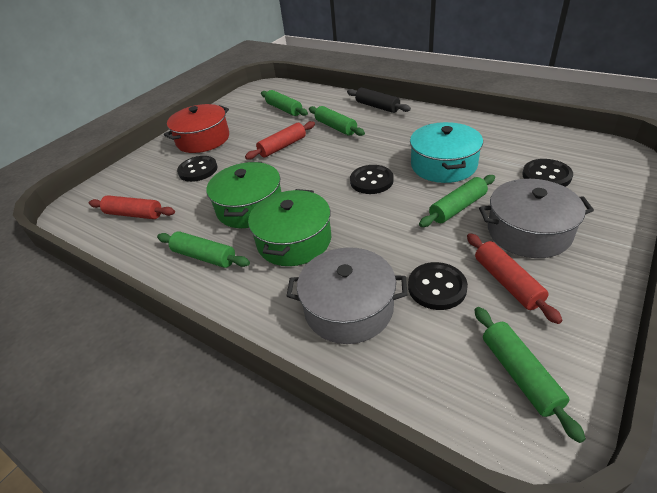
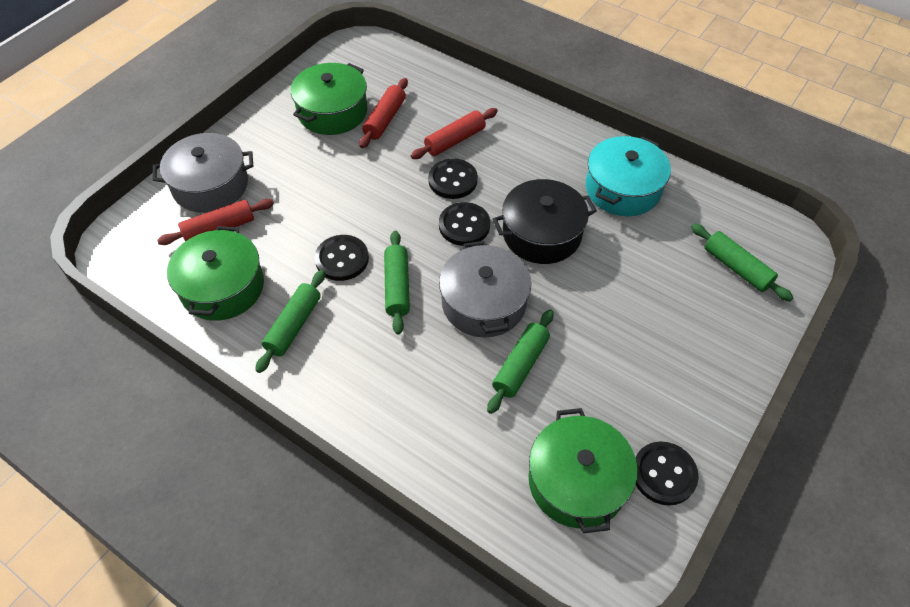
black pot: 0 -> 1
black rolling pin: 1 -> 0
green pot: 2 -> 3
green rolling pin: 5 -> 4
red pot: 1 -> 0

